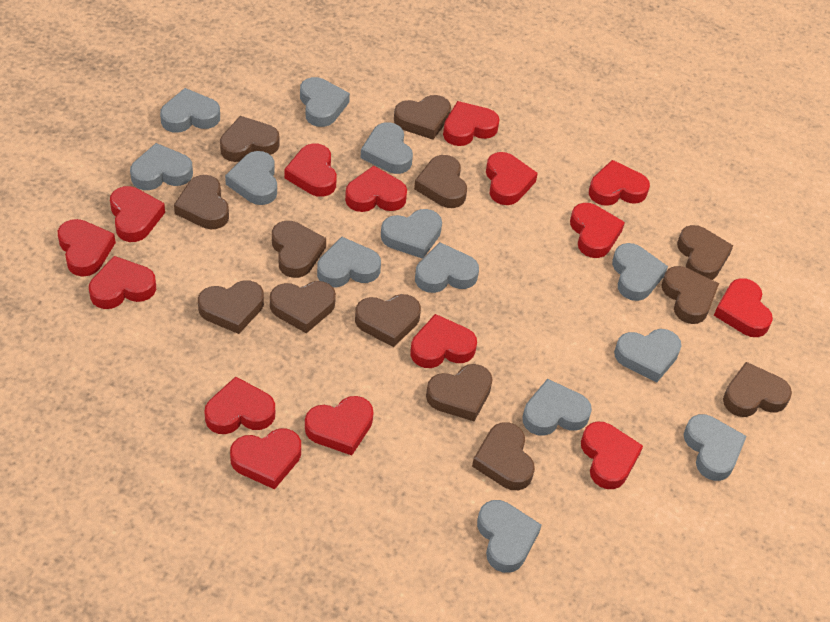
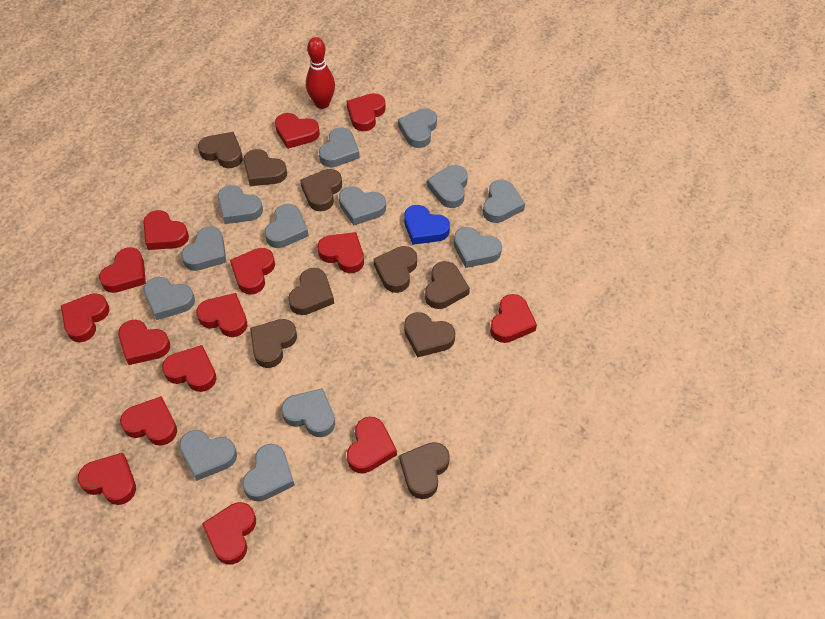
blue heart: 0 -> 1
brown heart: 13 -> 9
red bowling pin: 0 -> 1

